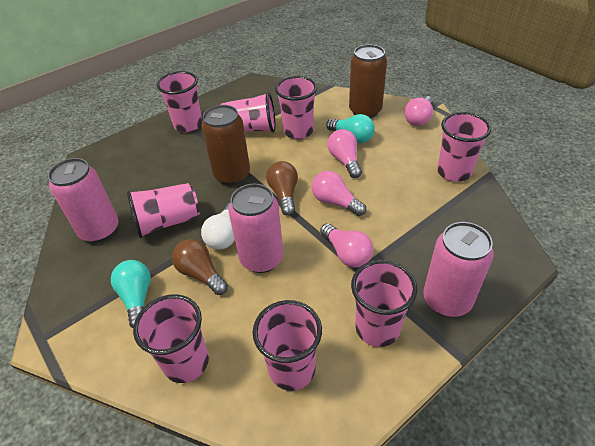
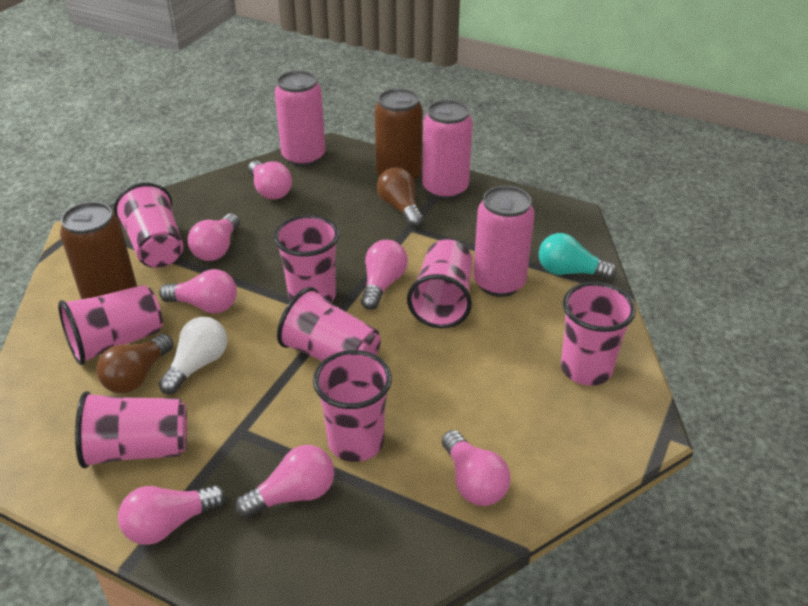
pink light bulb: 4 -> 7
turquoise light bulb: 2 -> 1

